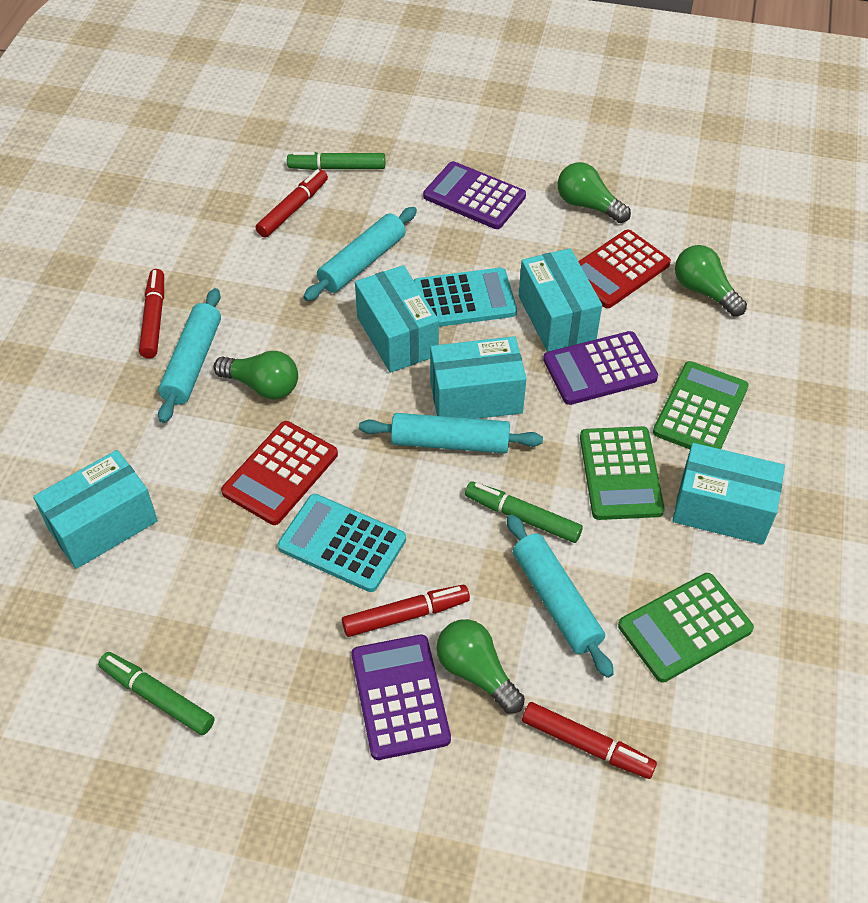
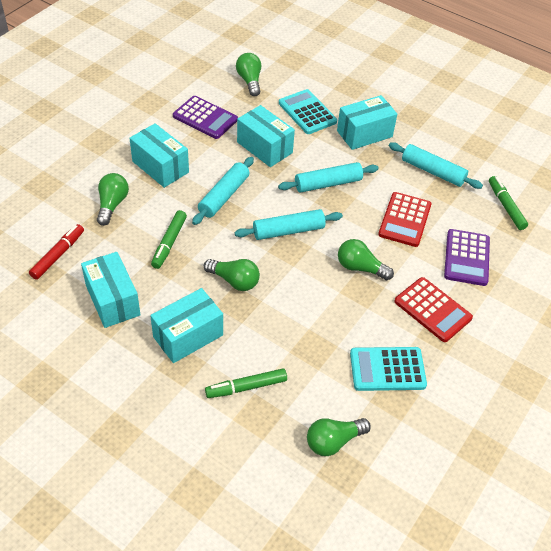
green calculator: 3 -> 0
green light bulb: 4 -> 5
purple calculator: 3 -> 2
red marker: 4 -> 1

